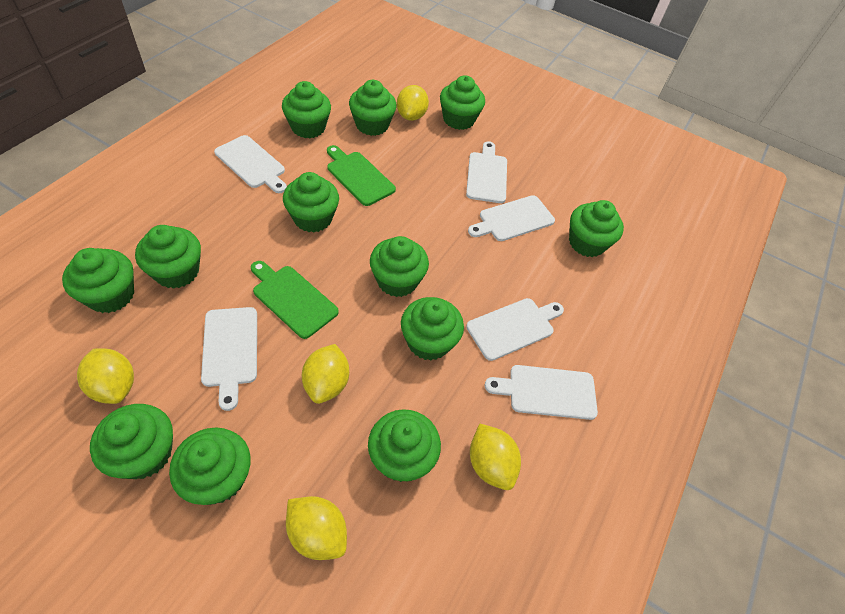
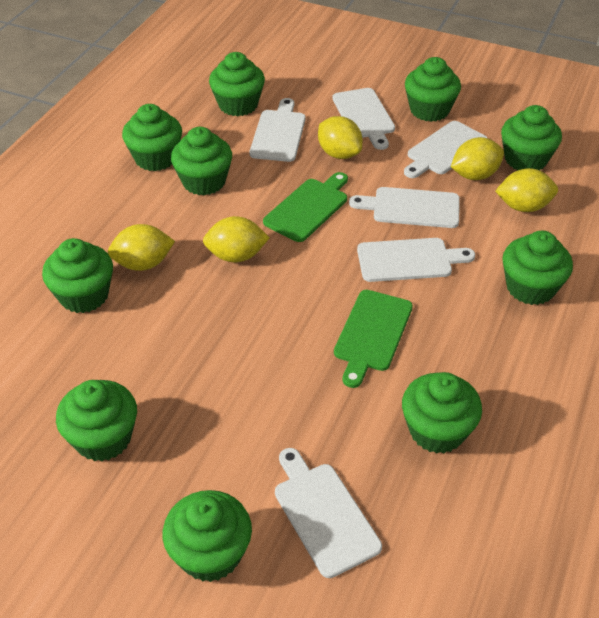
green cupcake: 12 -> 10

